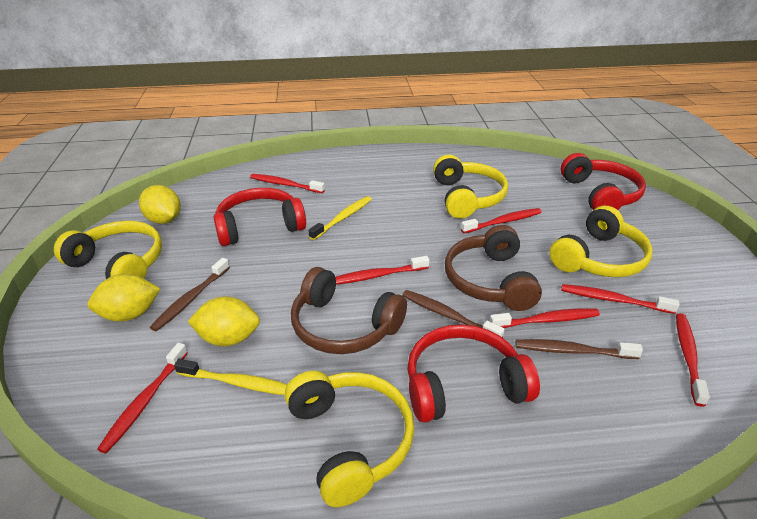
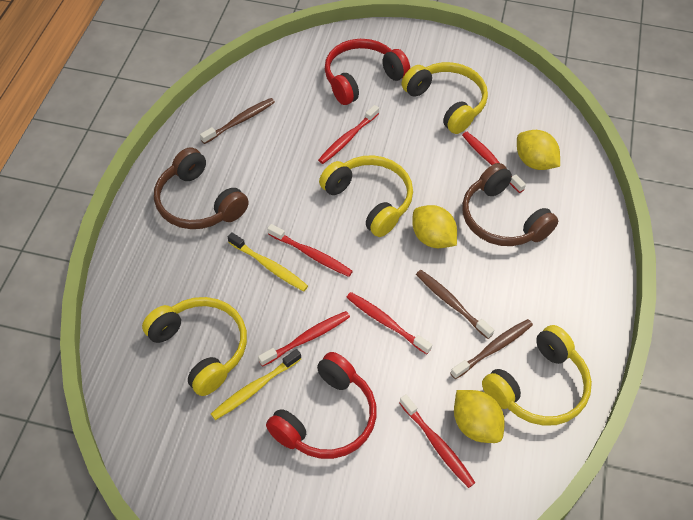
red headphones: 3 -> 2
red toothbrush: 7 -> 6

